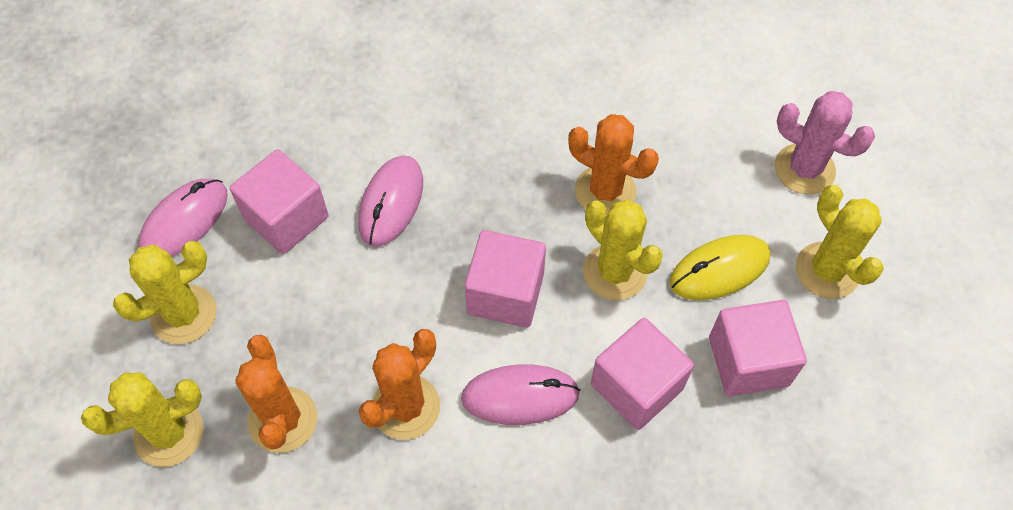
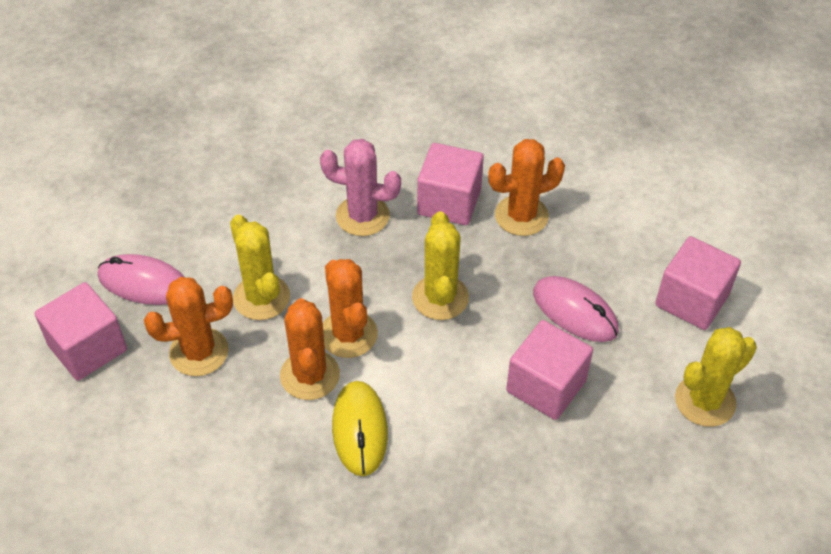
orange cactus: 3 -> 4
pink mouse: 3 -> 2
yellow cactus: 4 -> 3

